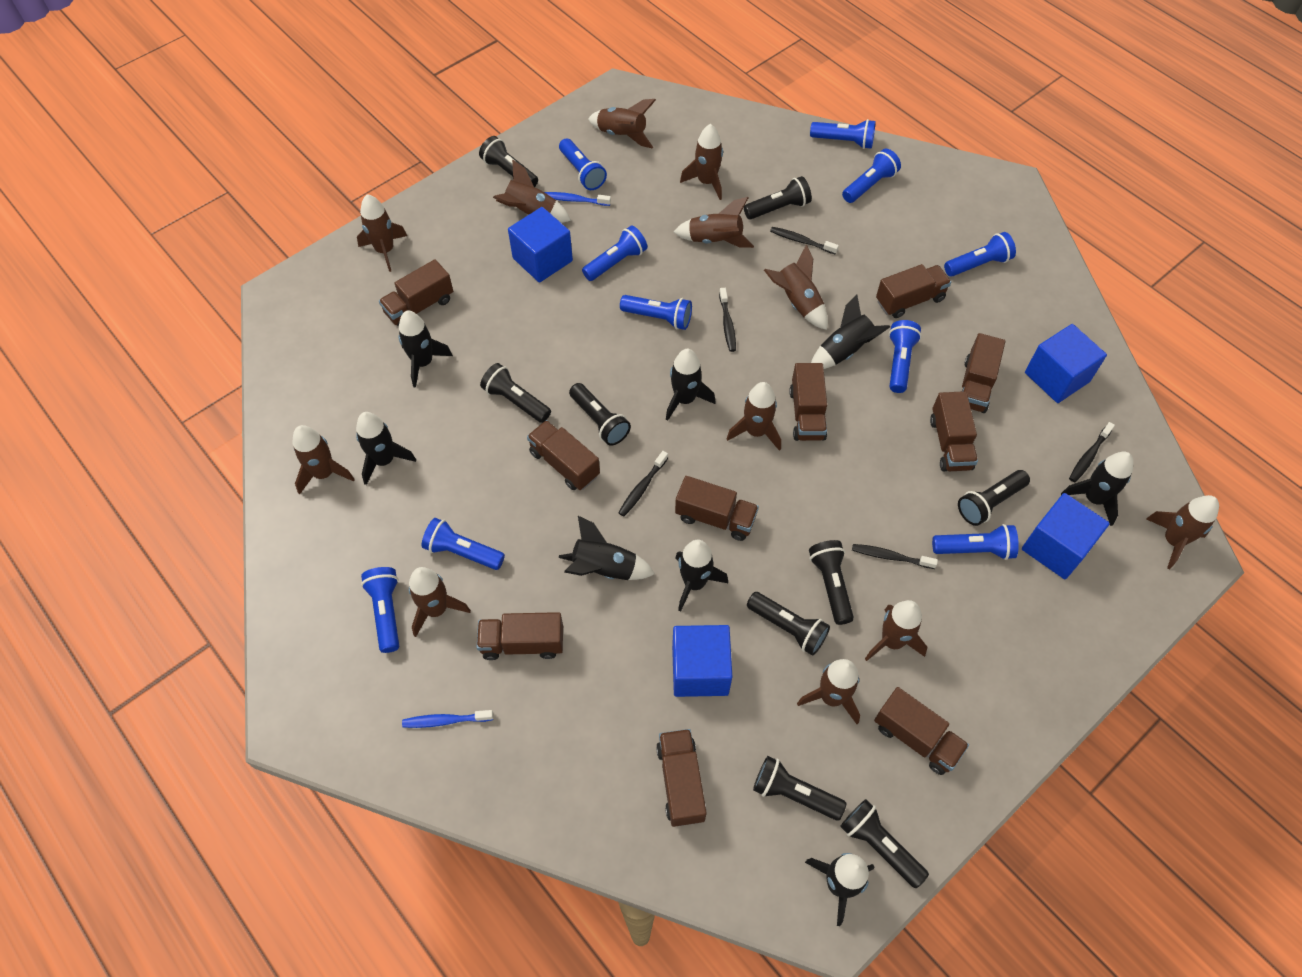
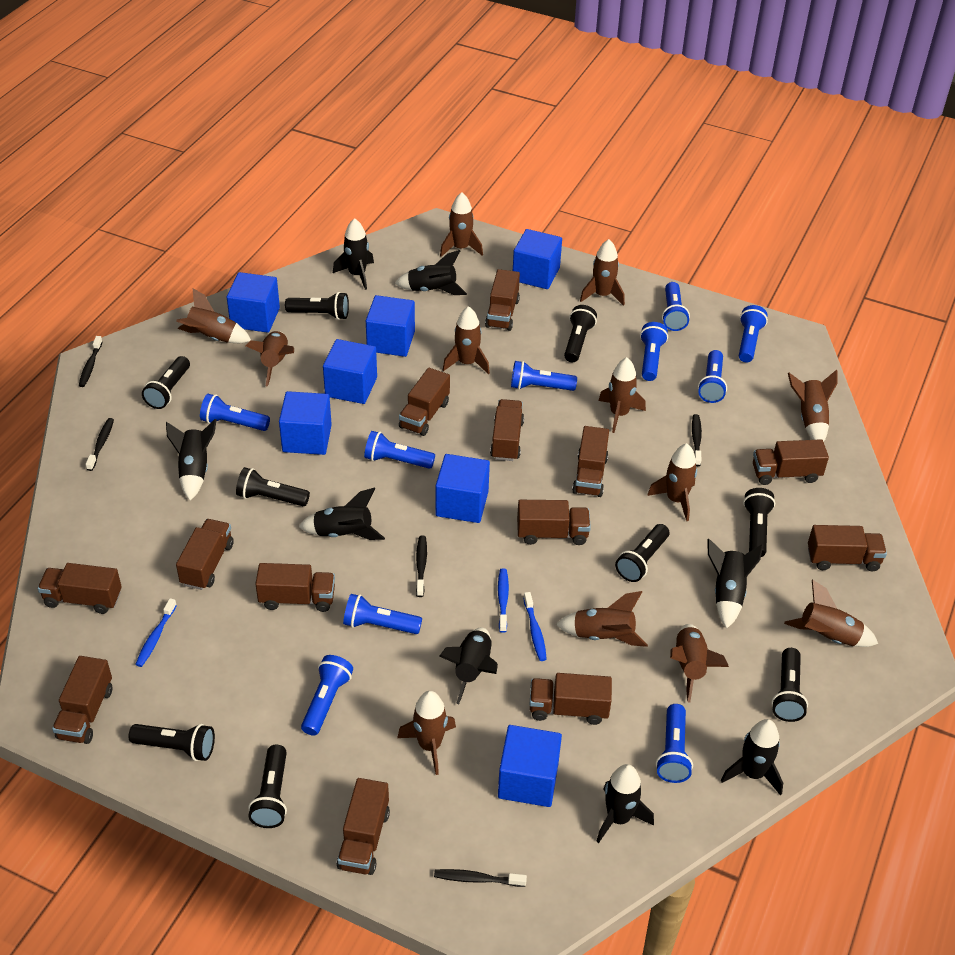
blue cube: 4 -> 7
blue toothbrush: 2 -> 3
brown truck: 10 -> 13

